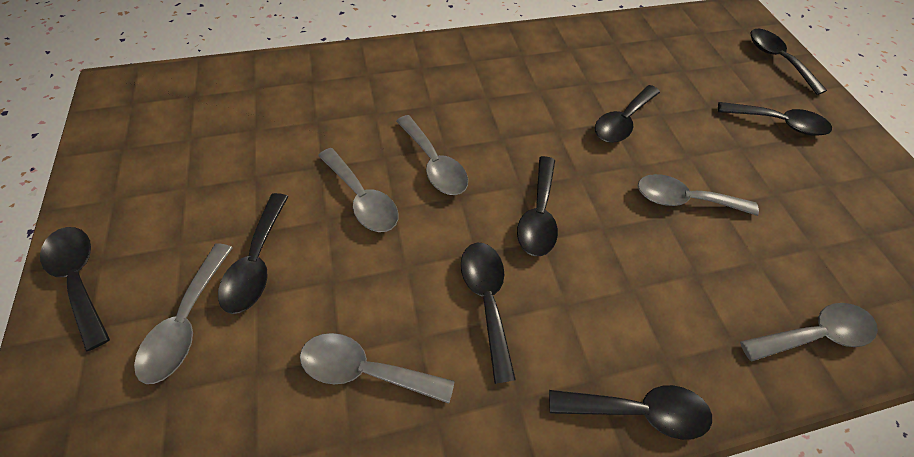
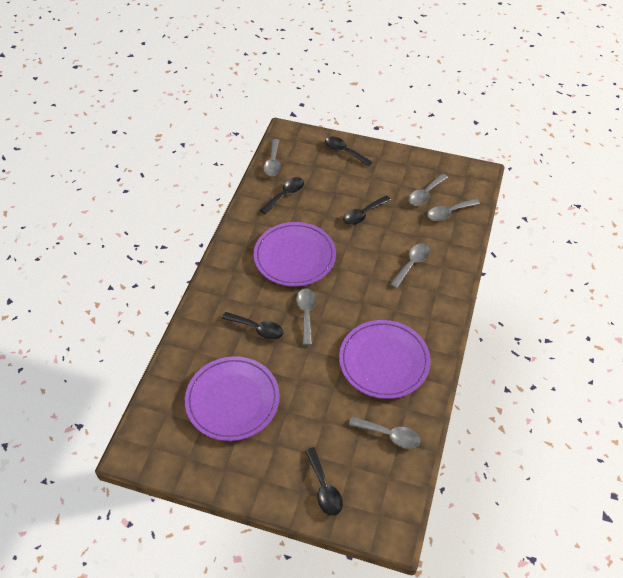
black spoon: 8 -> 5
purple plate: 0 -> 3

